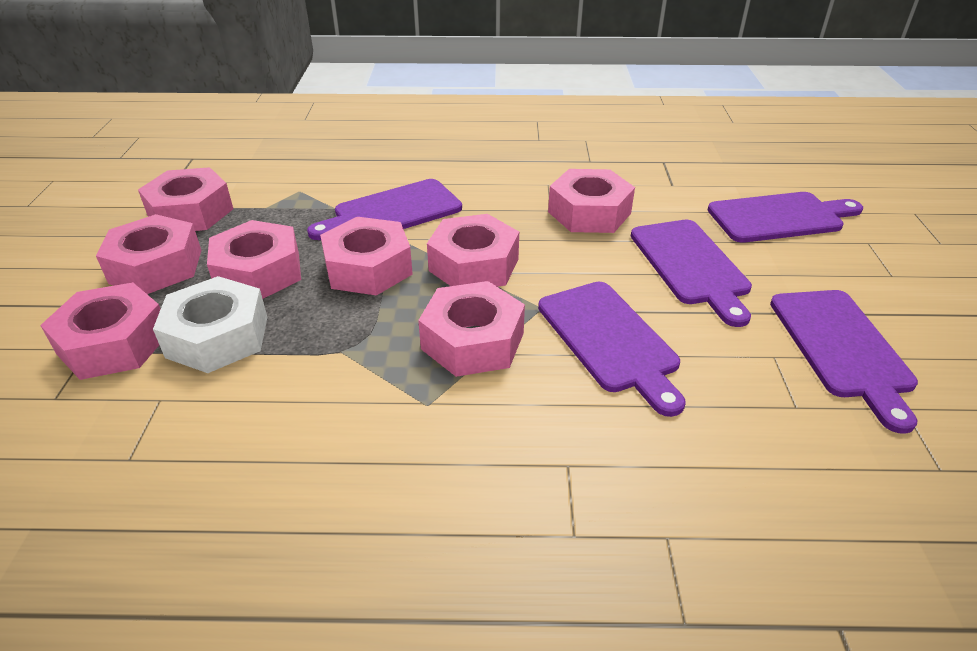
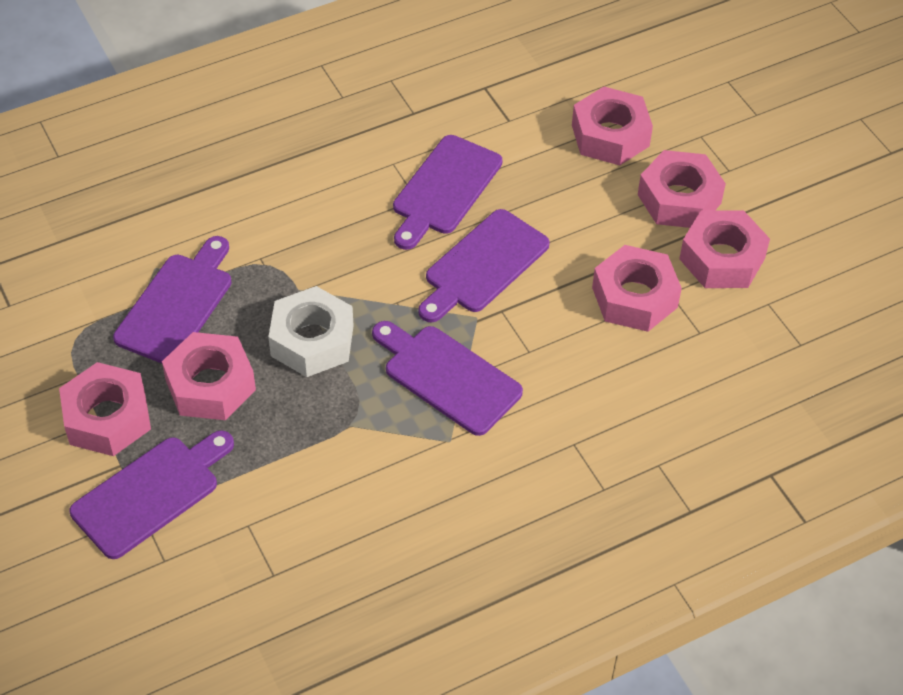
pink nut: 8 -> 6

